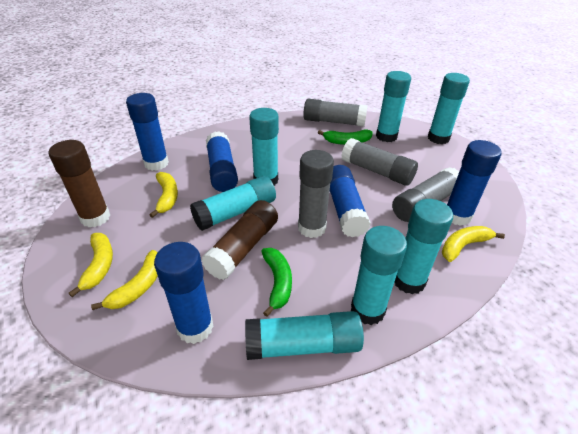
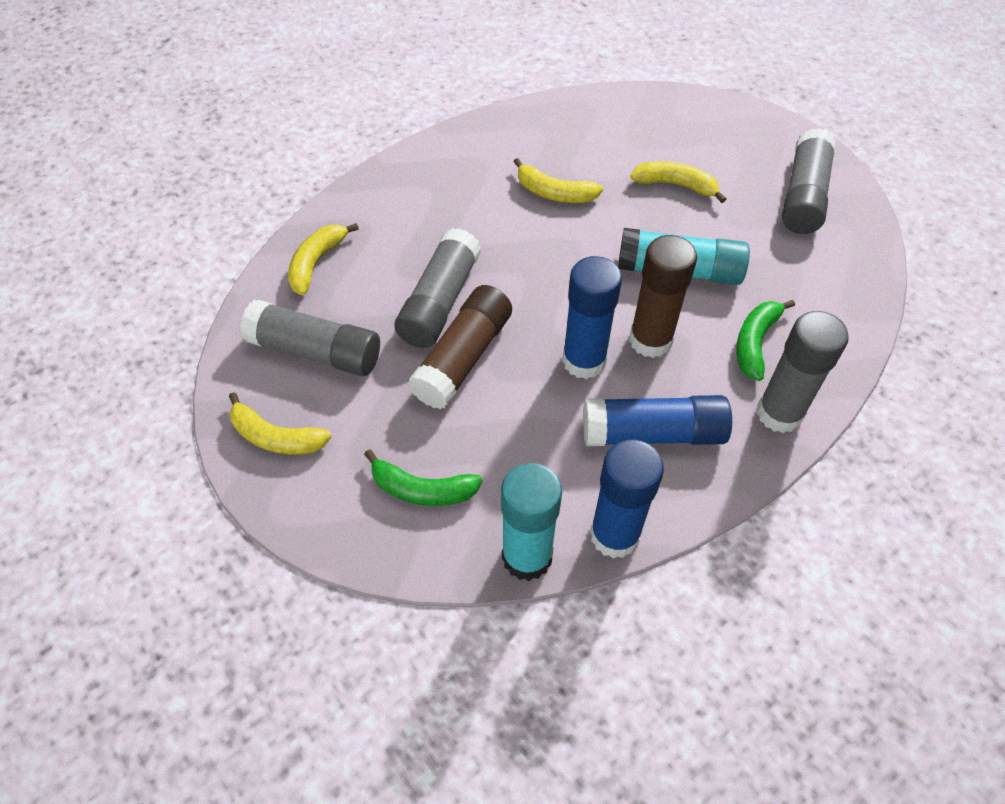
blue glue stick: 5 -> 3
turquoise glue stick: 7 -> 2

